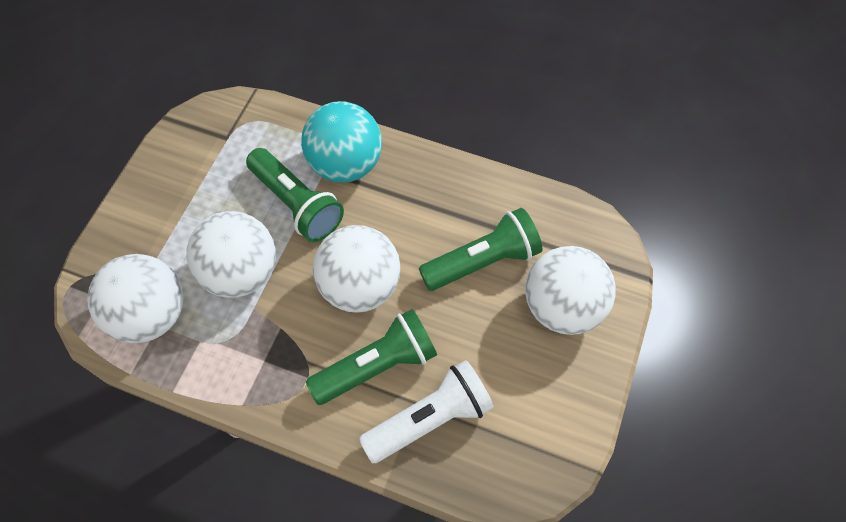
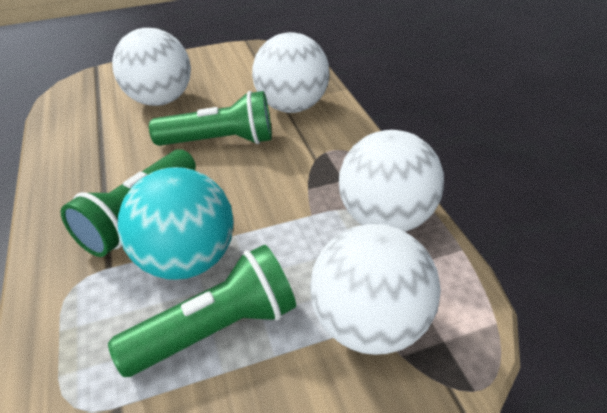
white flashlight: 1 -> 0

